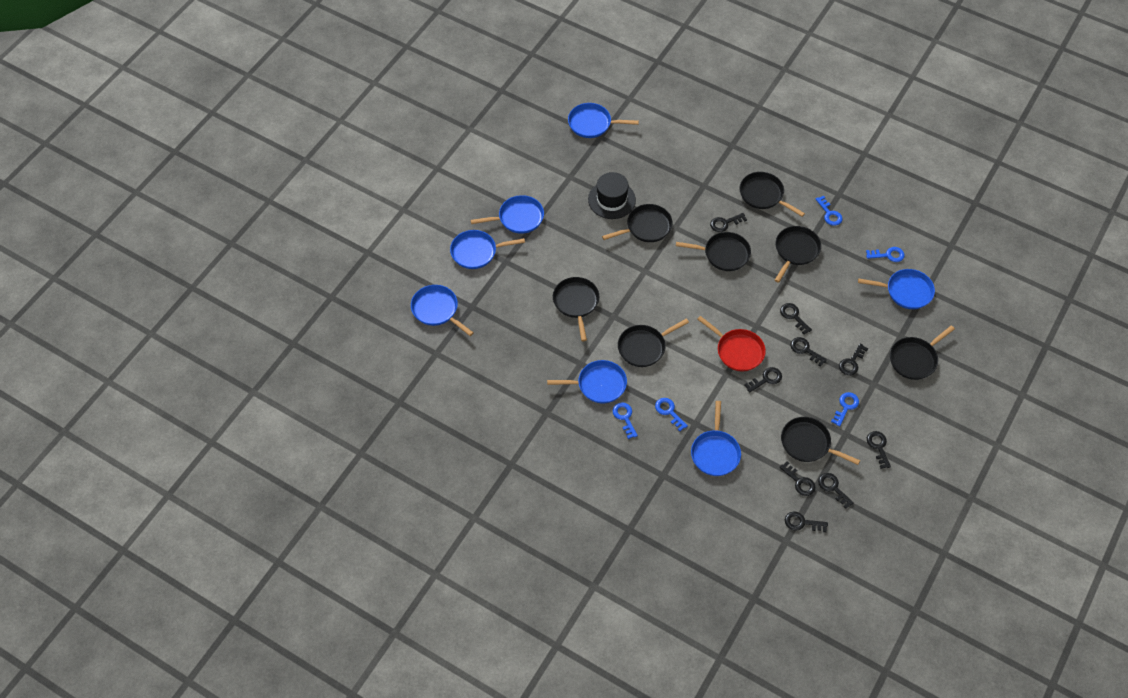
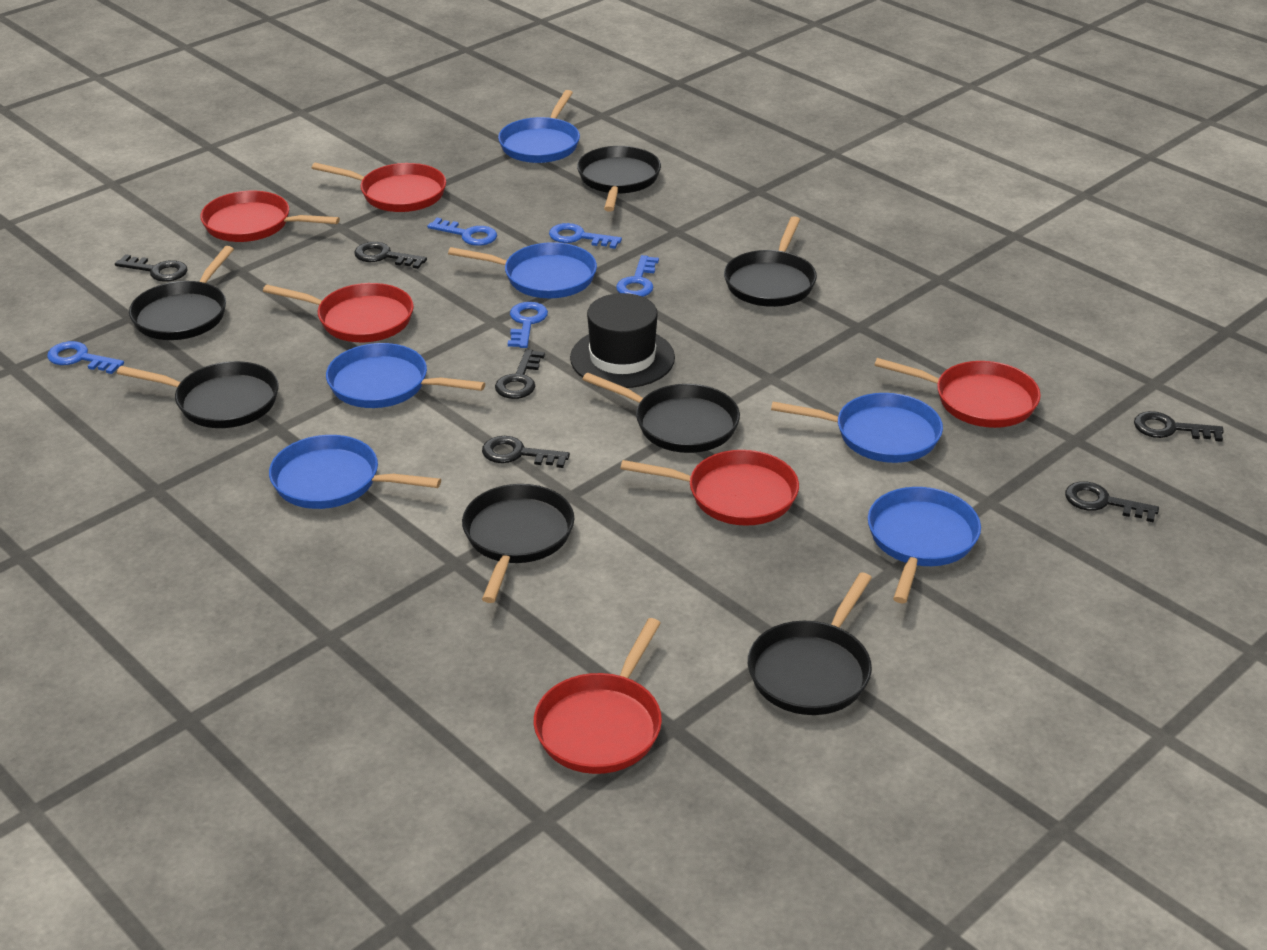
black key: 9 -> 6
black pan: 8 -> 7
blue pan: 7 -> 6
red pan: 1 -> 6

